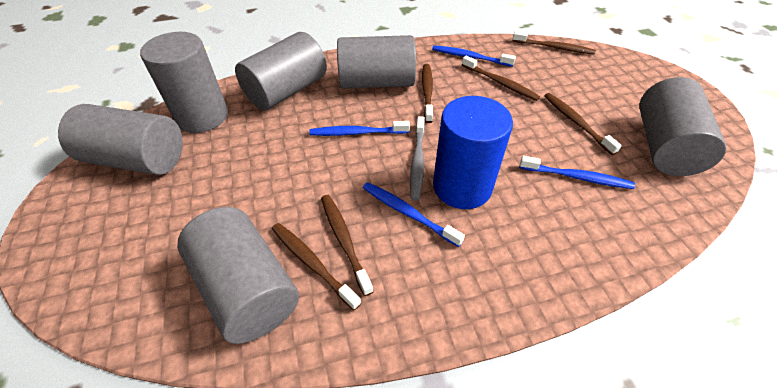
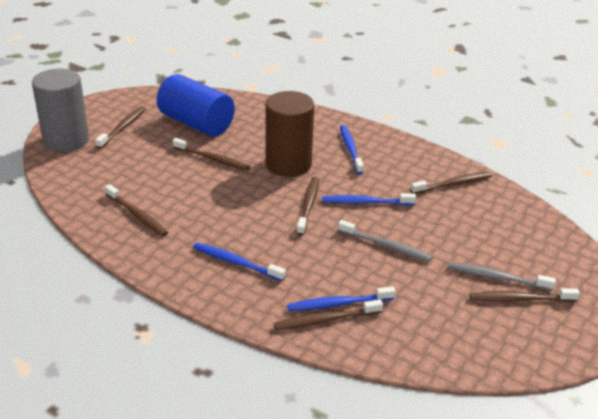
brown cylinder: 0 -> 1
brown toothbrush: 6 -> 7
grey cylinder: 6 -> 1
grey toothbrush: 1 -> 2

